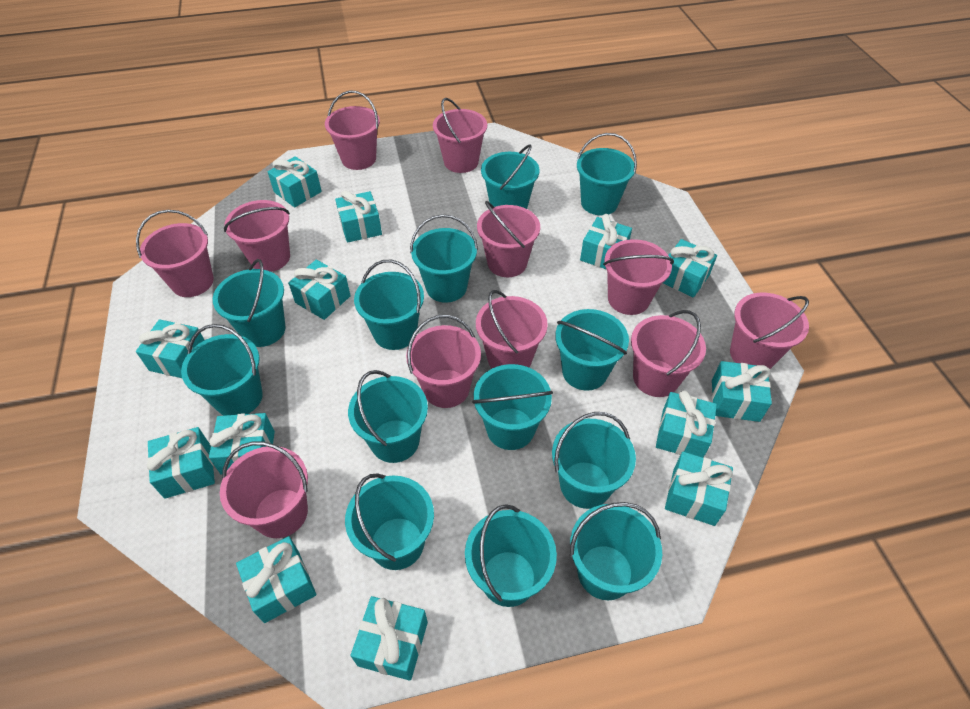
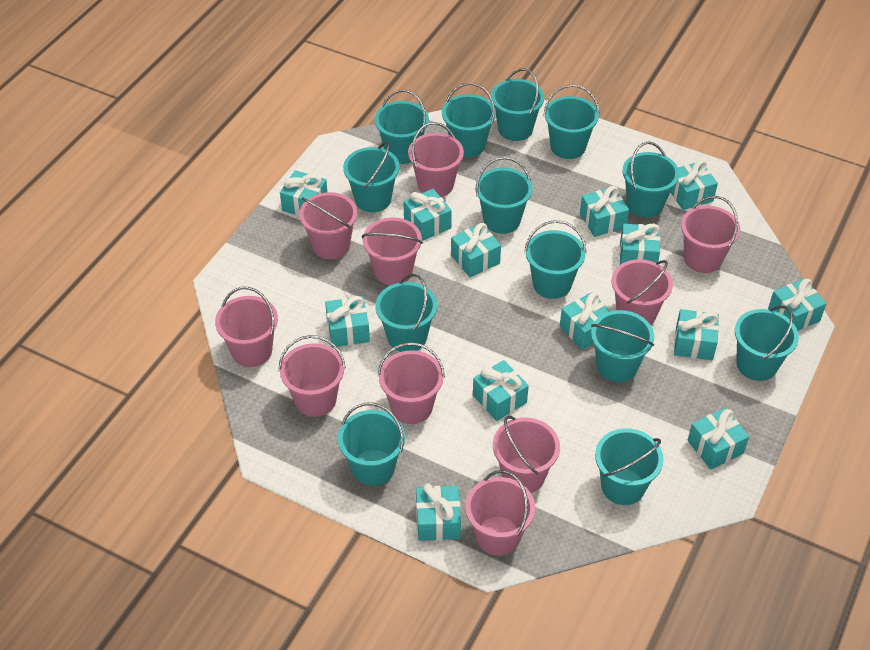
pink bucket: 11 -> 10

